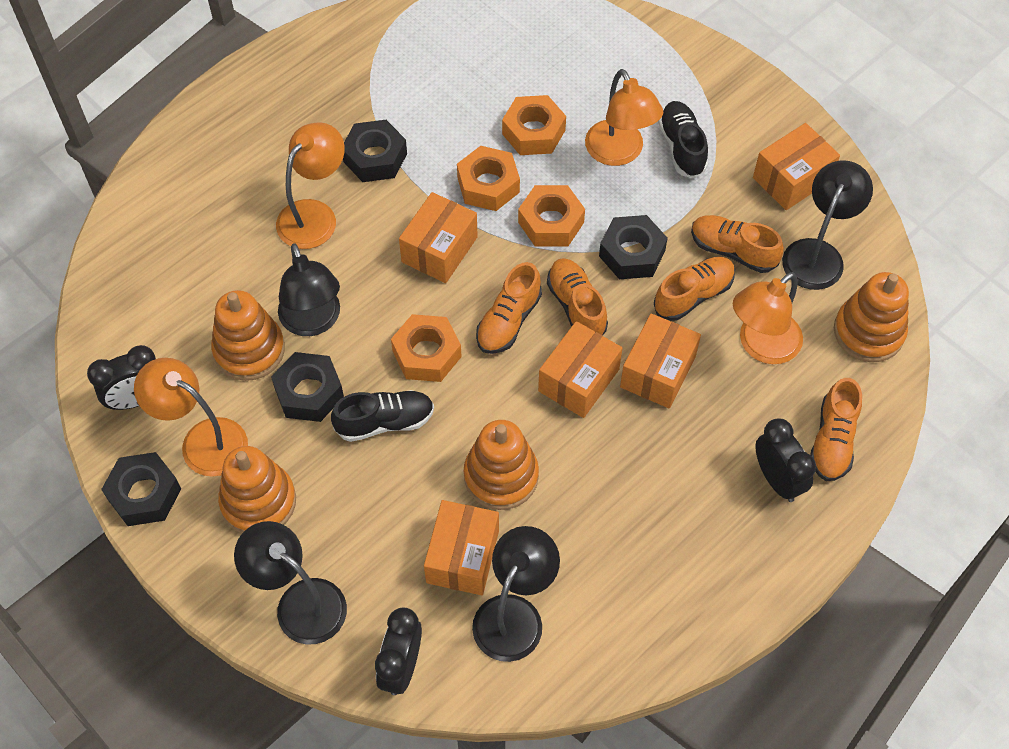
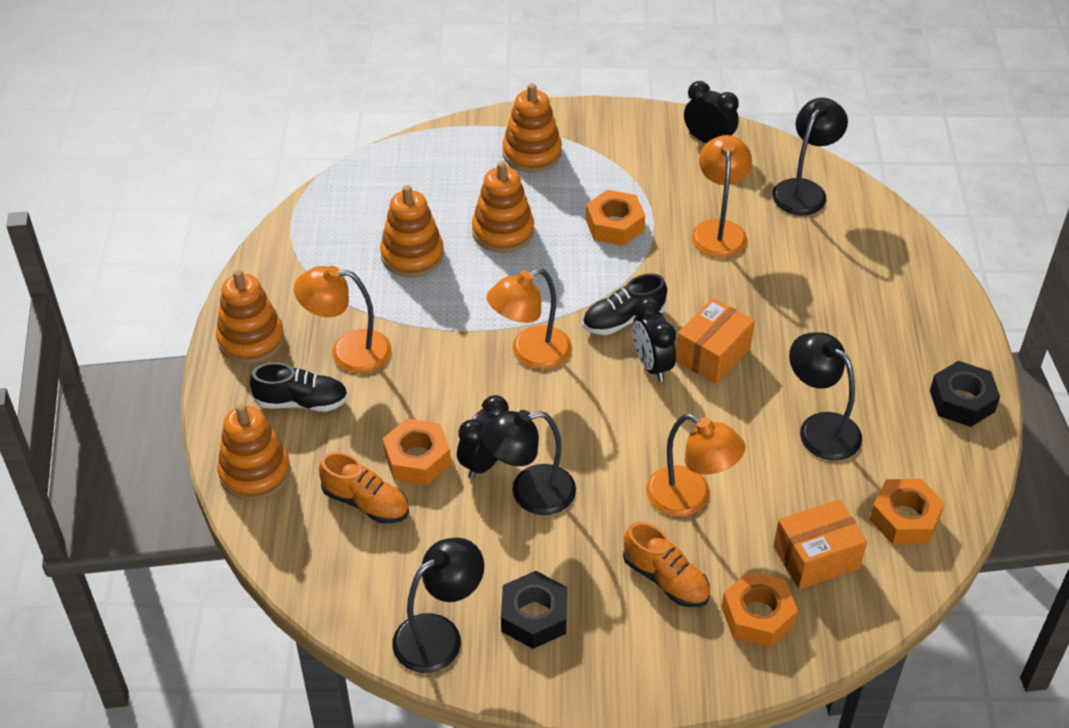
black nut: 4 -> 2
orange box: 5 -> 2
orange shoe: 5 -> 2
orange stacking toy: 4 -> 5

